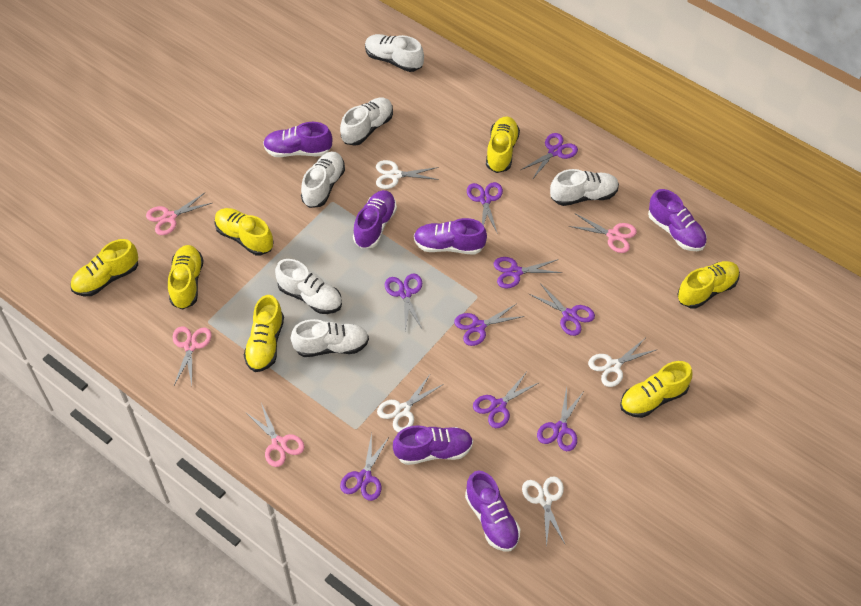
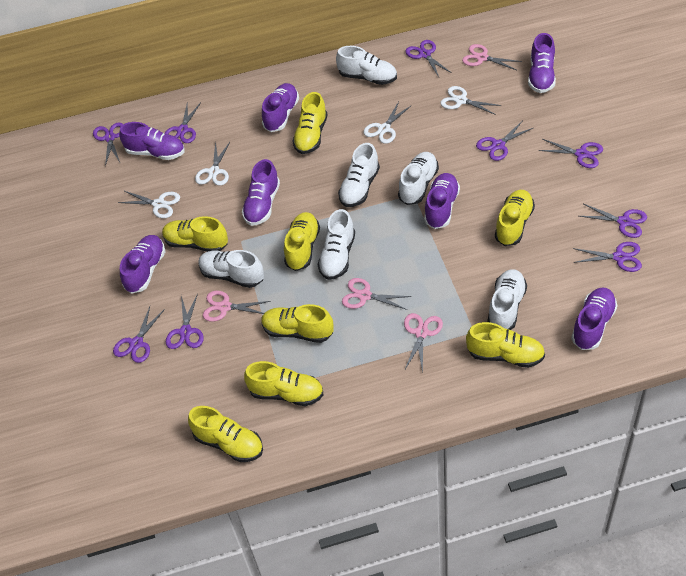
purple shoe: 6 -> 7
yellow shoe: 7 -> 8

